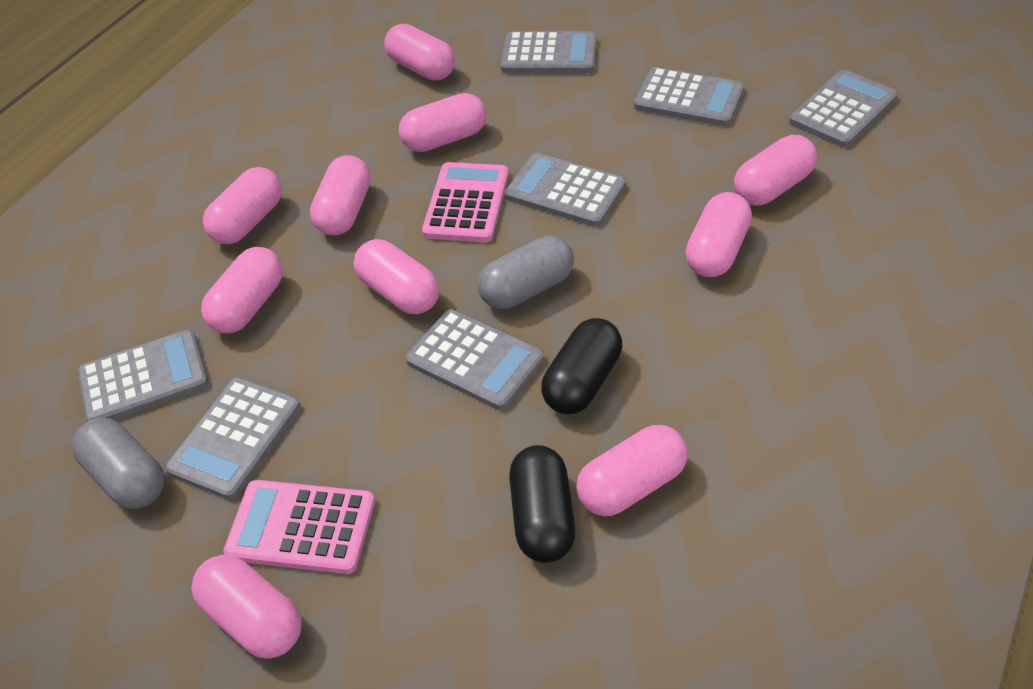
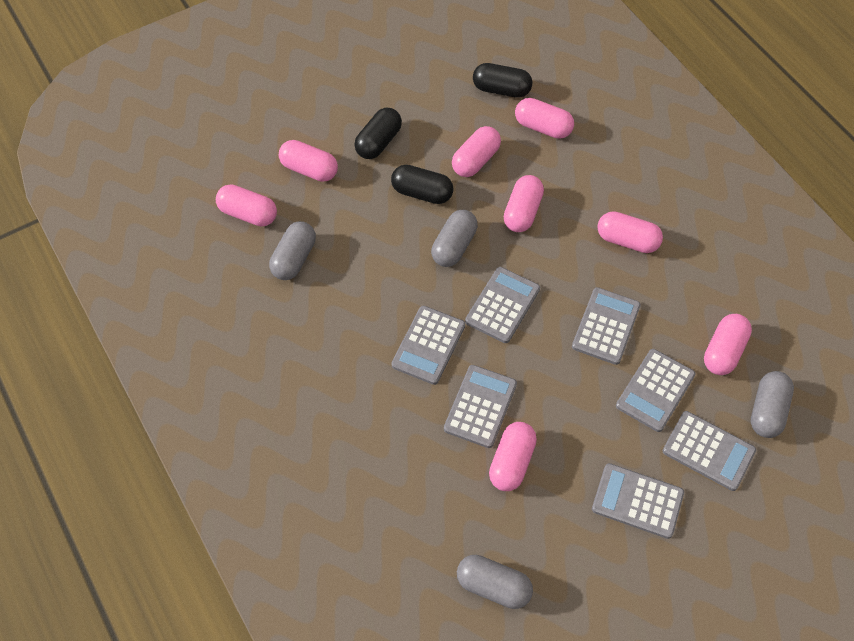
black capsule: 2 -> 3
grey capsule: 2 -> 4
pink calculator: 2 -> 0
pink capsule: 10 -> 8

